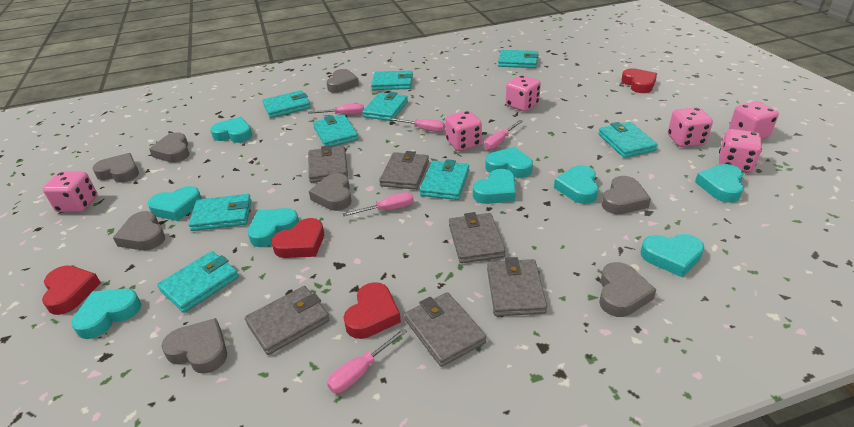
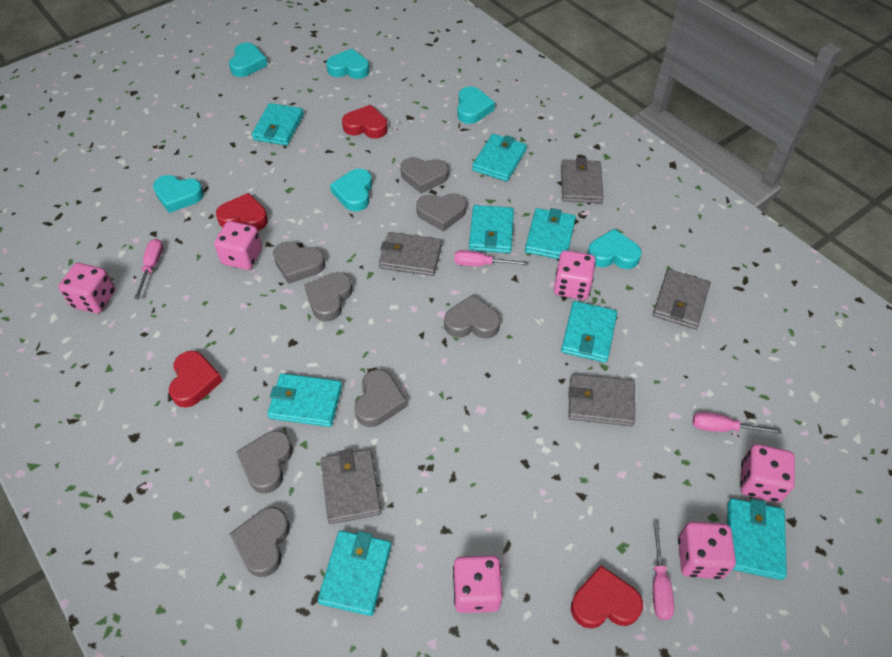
grey wallet: 6 -> 5
pink screwdriver: 5 -> 4
turquoise heart: 9 -> 6
turquoise wallet: 9 -> 8

